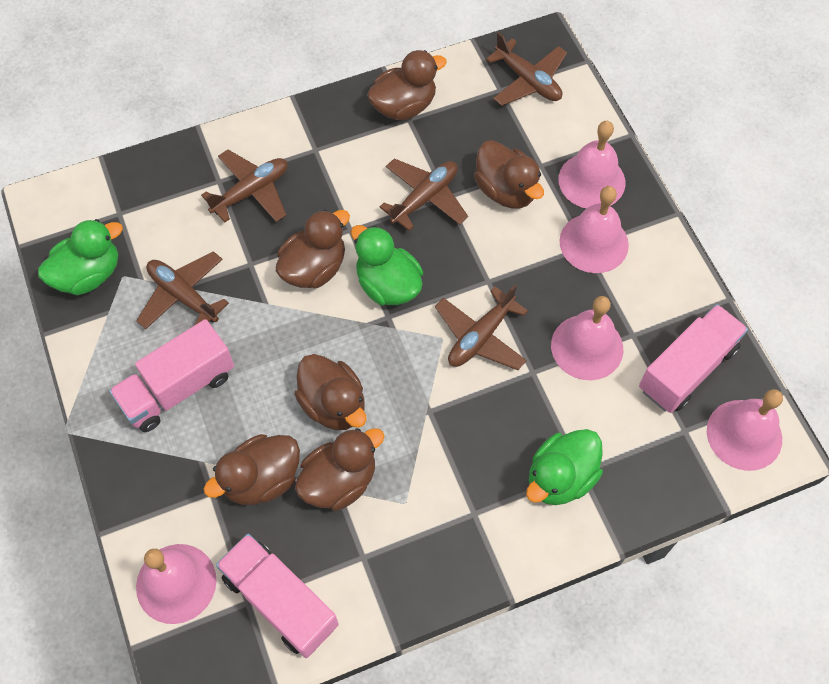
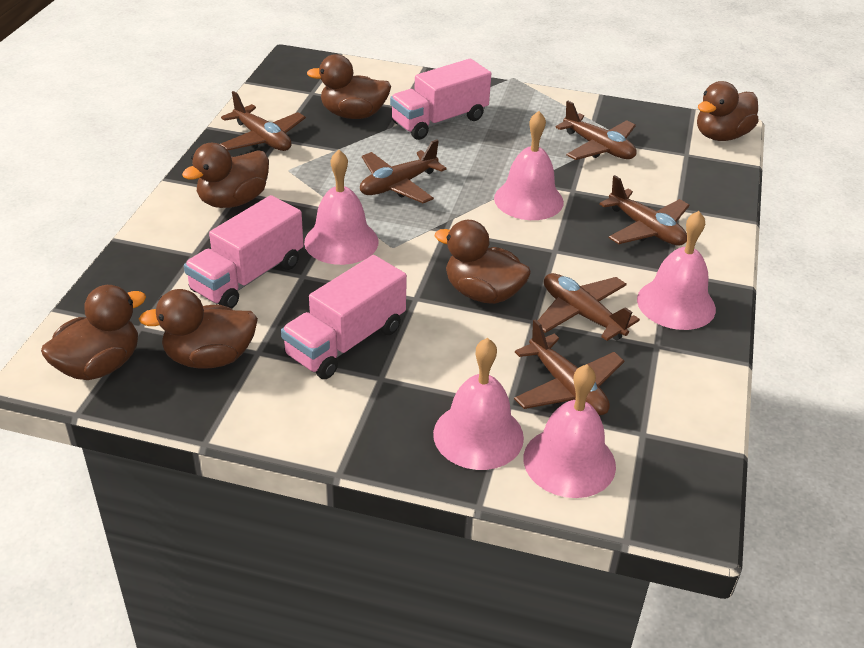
brown plane: 5 -> 6
green duck: 3 -> 0

